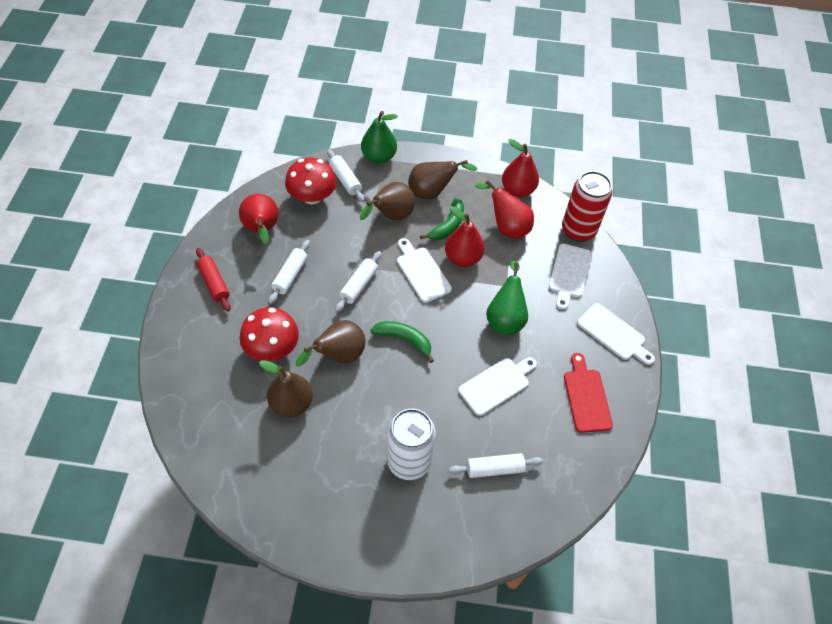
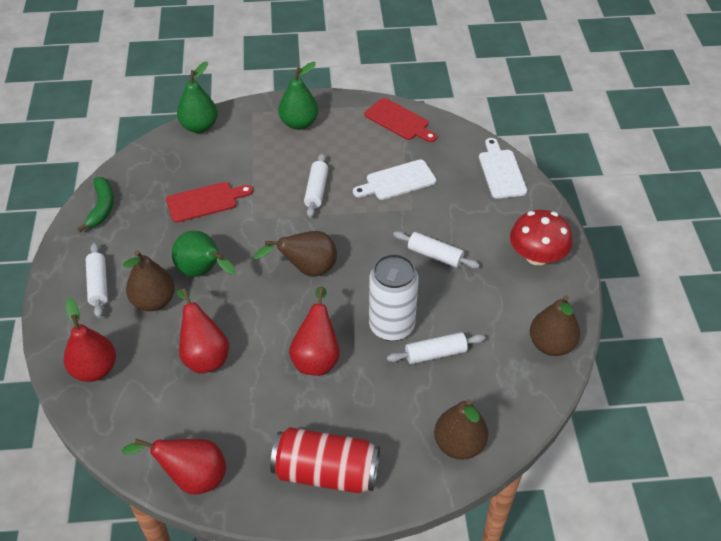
green banana: 2 -> 1
green pear: 2 -> 3
red cutting board: 1 -> 2
red mushroom: 2 -> 1
red rolling pin: 1 -> 0
white cutting board: 4 -> 2

